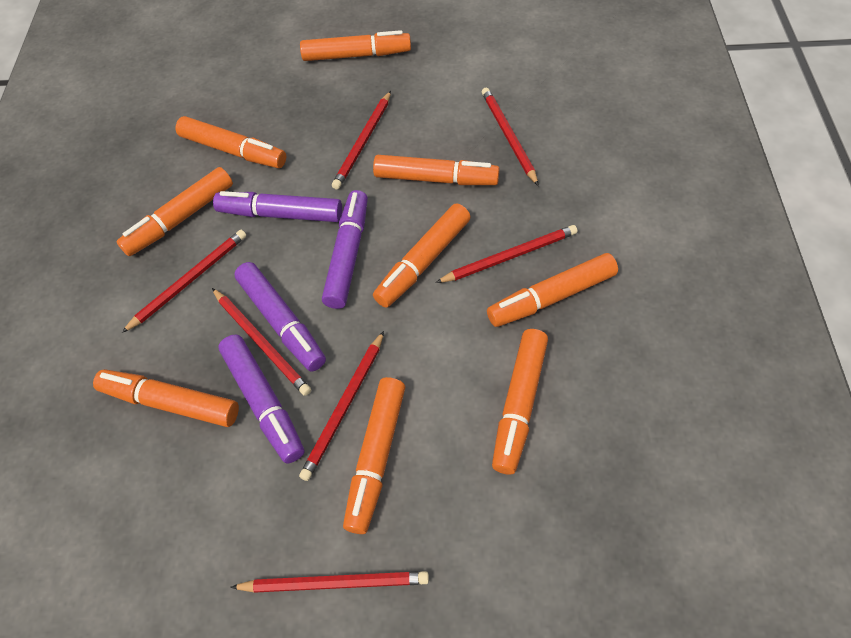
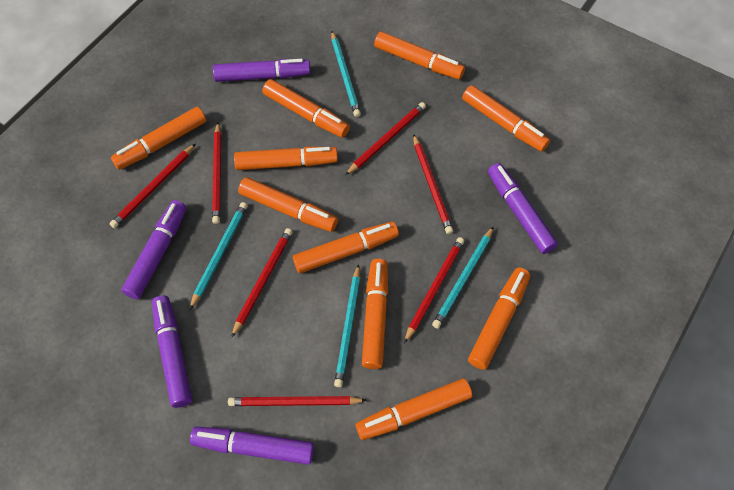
orange marker: 9 -> 10
purple marker: 4 -> 5
turquoise pencil: 0 -> 4

